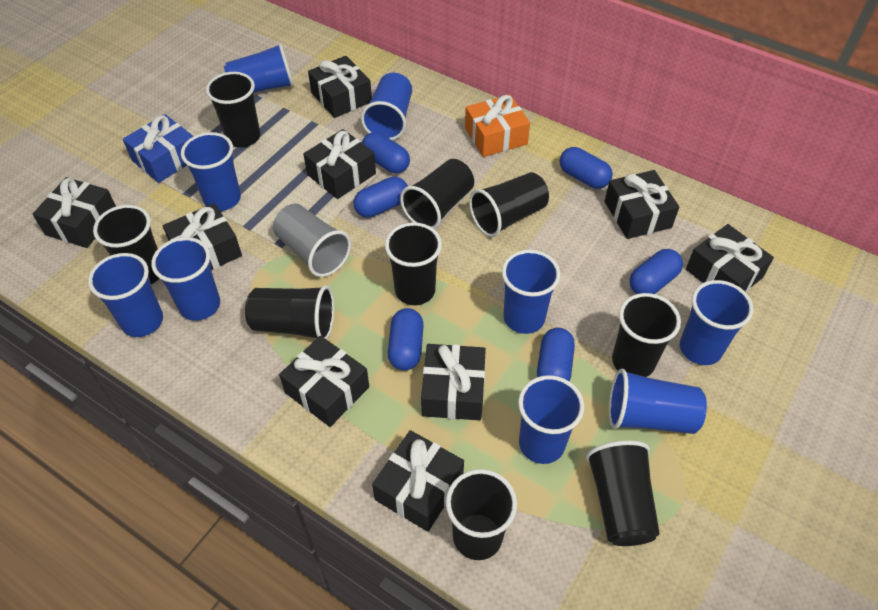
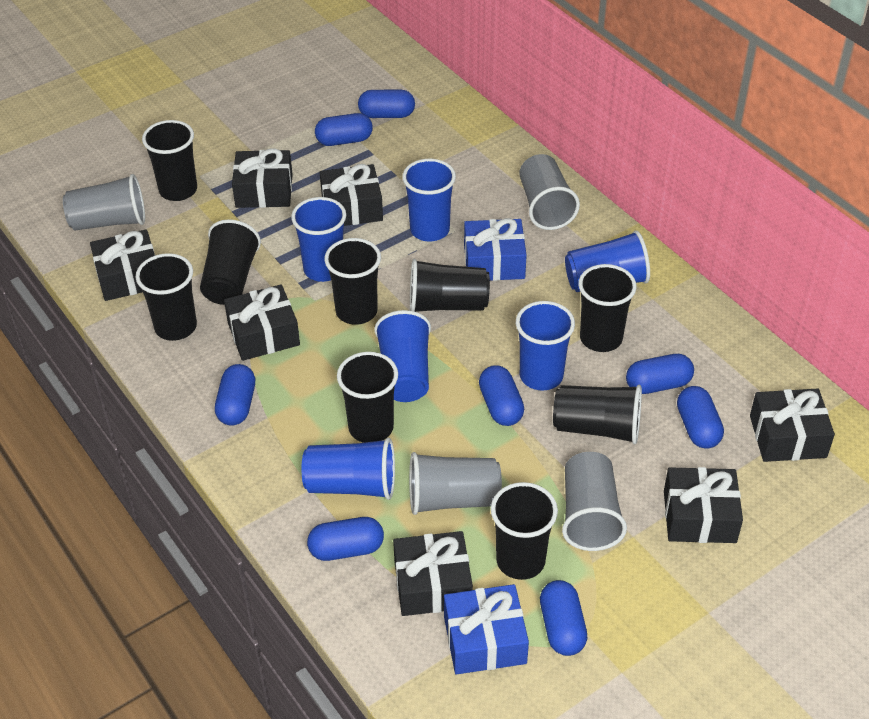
black gift: 9 -> 7
blue capsule: 6 -> 8
blue cup: 9 -> 6
blue gift: 1 -> 2
grey cup: 1 -> 4
orange gift: 1 -> 0

